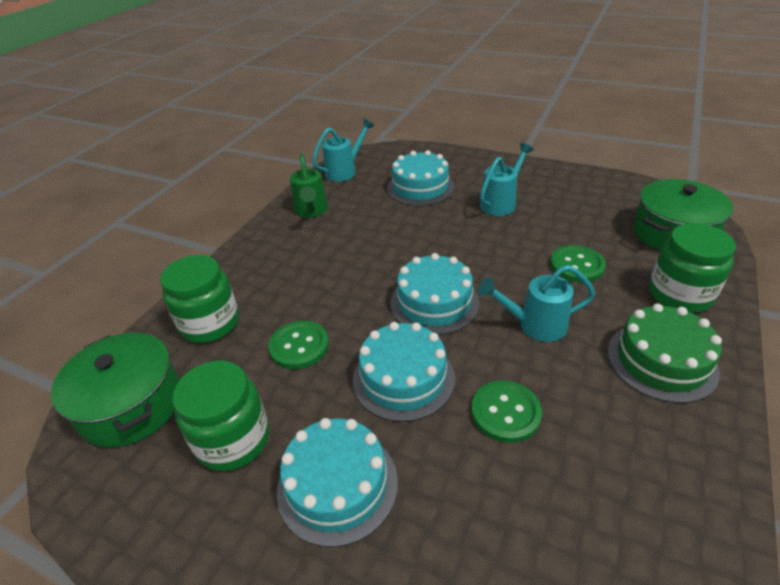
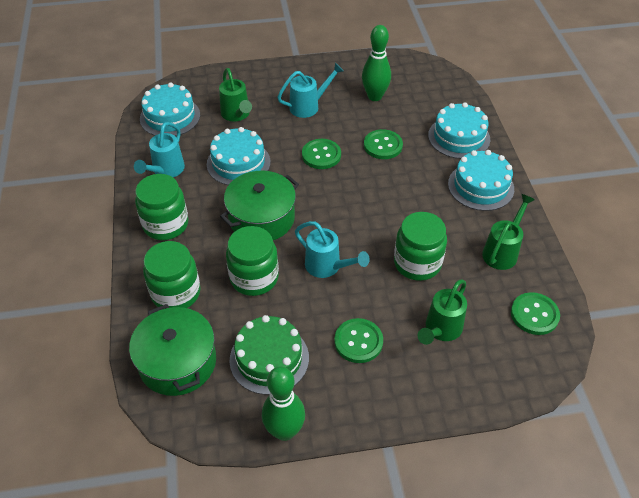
green bowling pin: 0 -> 2
green button: 3 -> 4
green jar: 3 -> 4
green watering can: 1 -> 3

